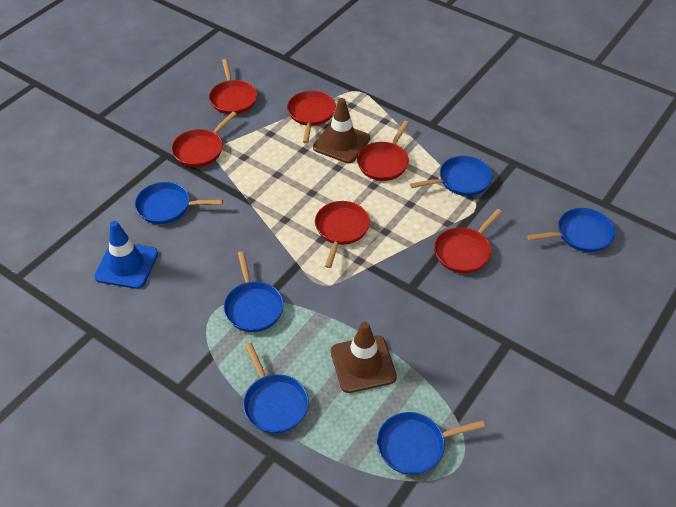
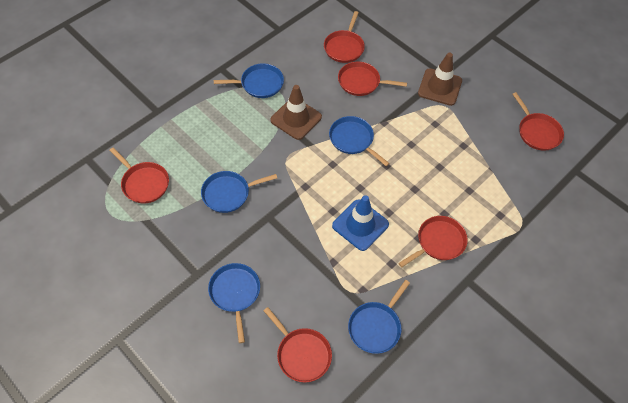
blue pan: 6 -> 5

